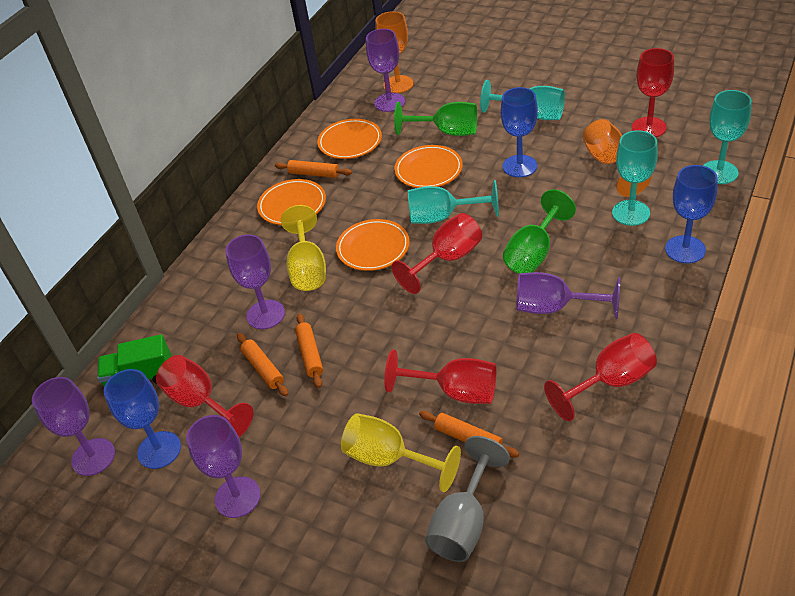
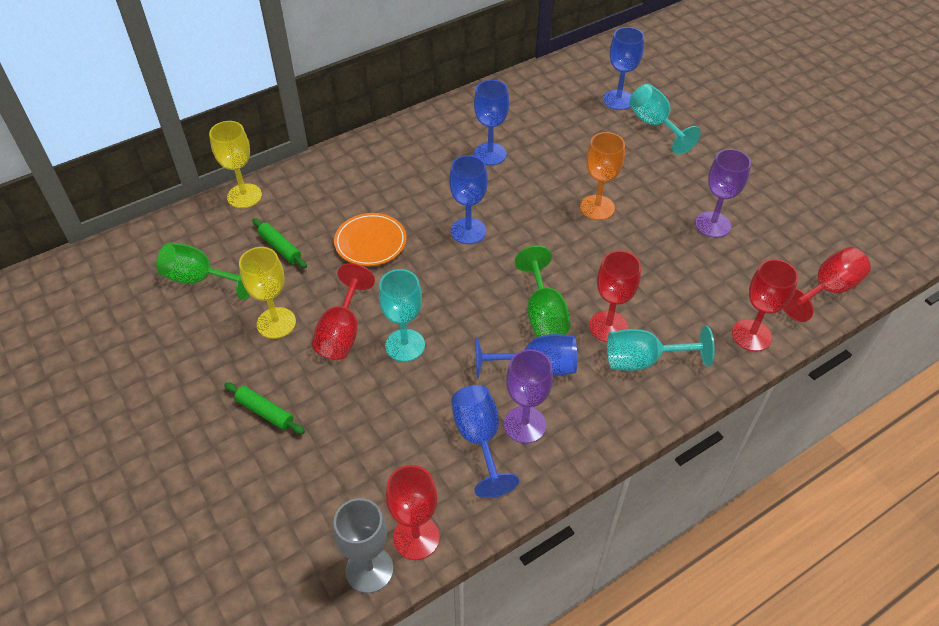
blue goblet: 3 -> 5
green rolling pin: 0 -> 2
green truck: 1 -> 0
orange goblet: 2 -> 1
orange plate: 4 -> 1
orange rolling pin: 4 -> 0
purple goblet: 5 -> 2
turquoise goblet: 4 -> 3

